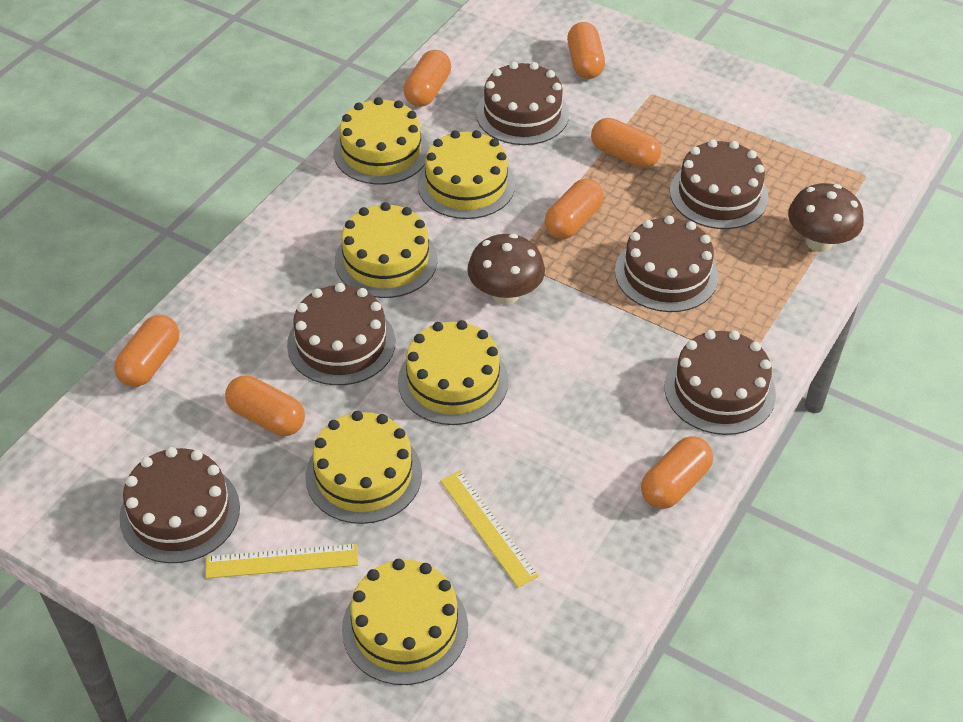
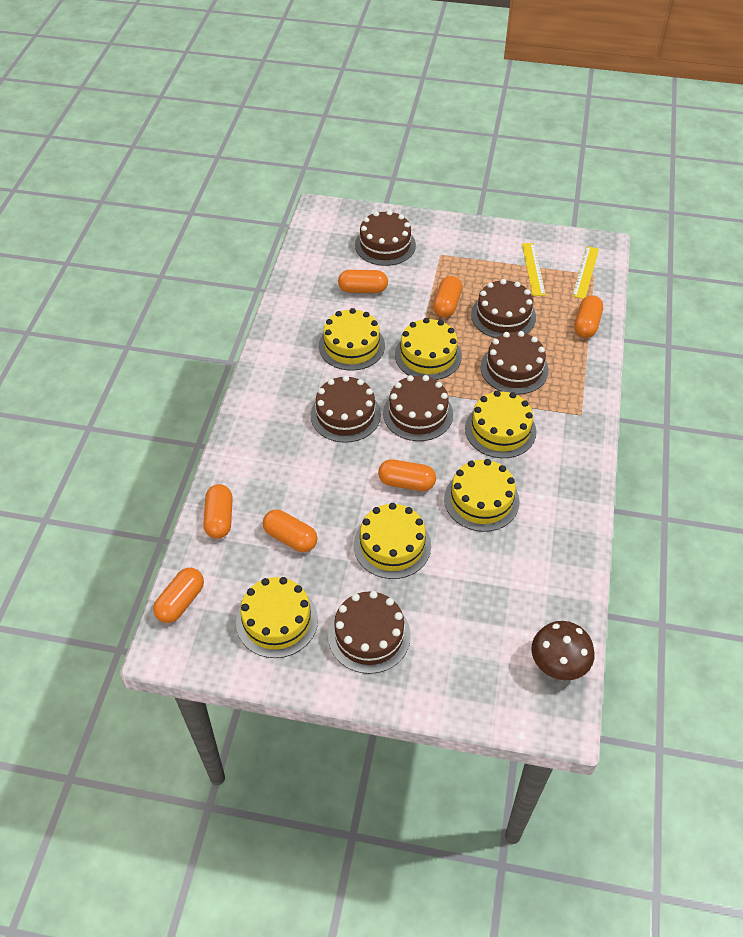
brown mushroom: 2 -> 1

